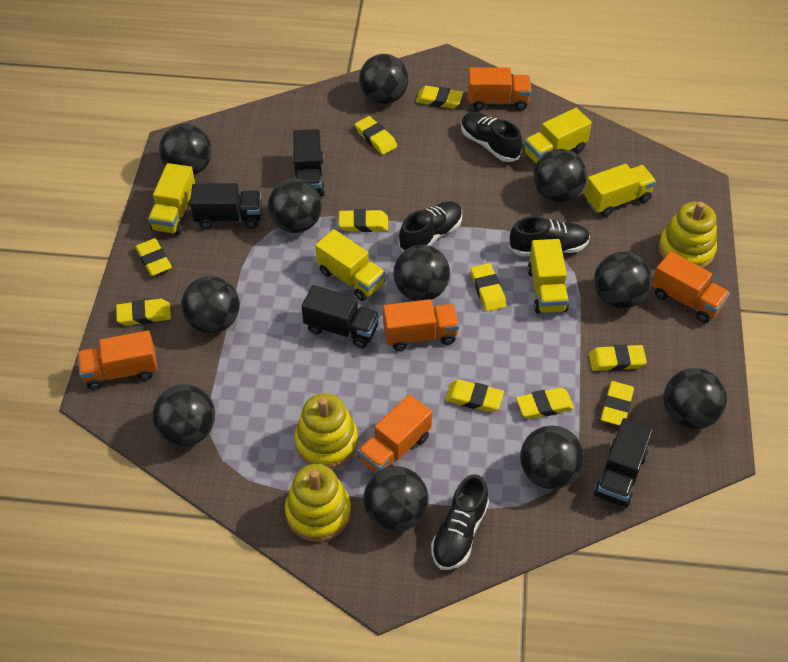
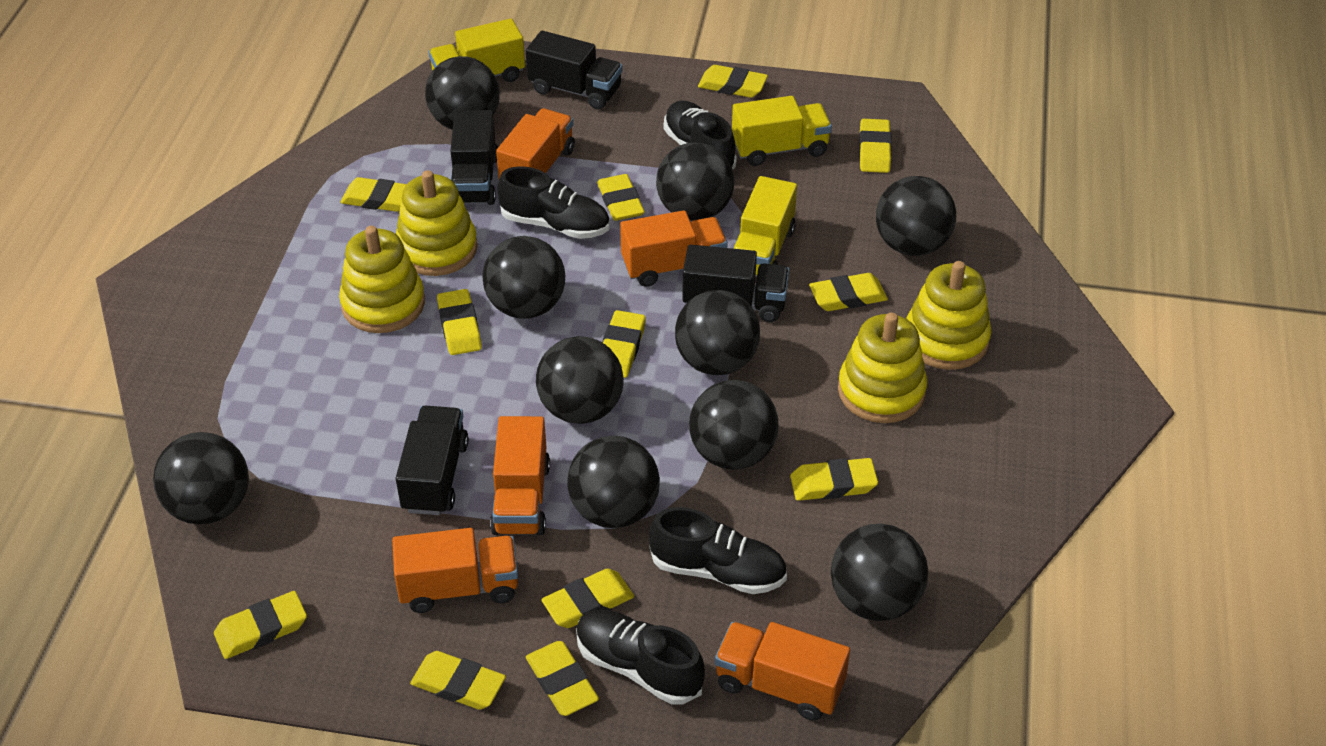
black ball: 11 -> 10
yellow eraser: 10 -> 12
yellow stacking toy: 3 -> 4
yellow truck: 5 -> 3

